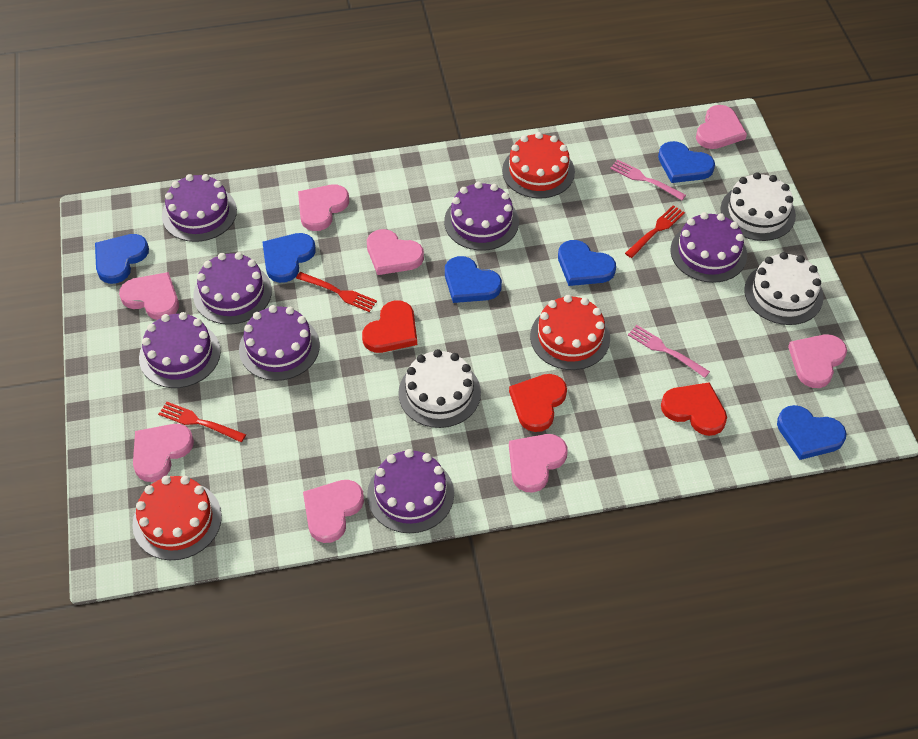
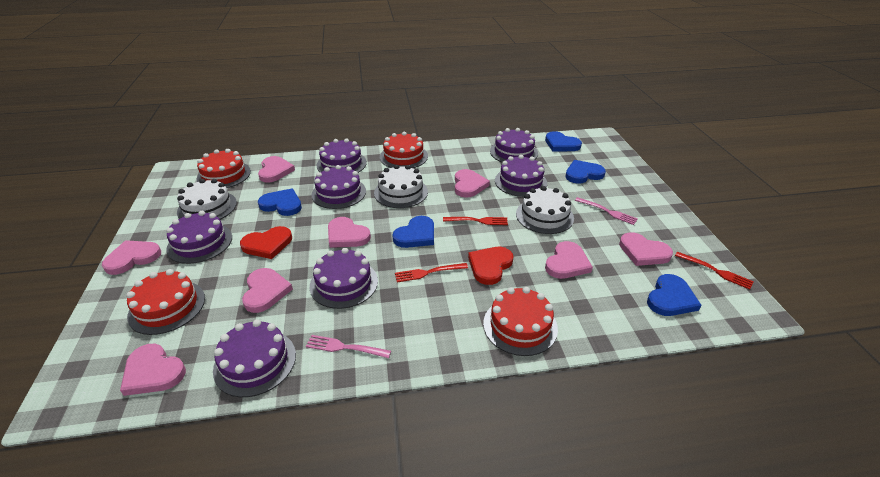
blue heart: 6 -> 5
red cake: 3 -> 4
red heart: 3 -> 2

